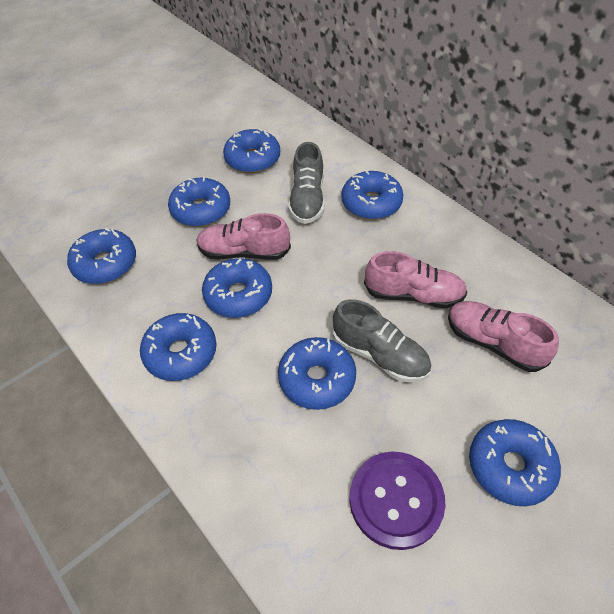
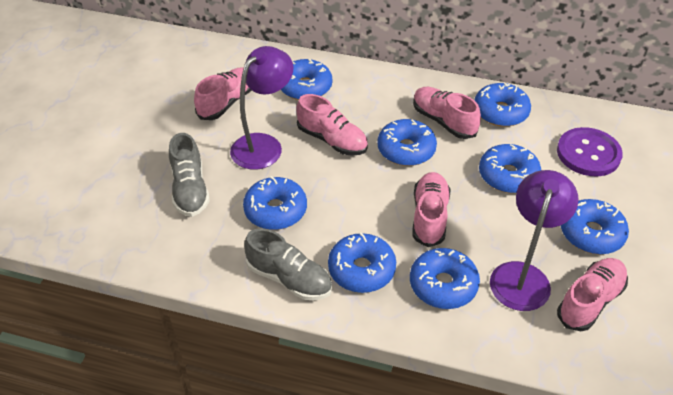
pink shoe: 3 -> 5
purple lamp: 0 -> 2

